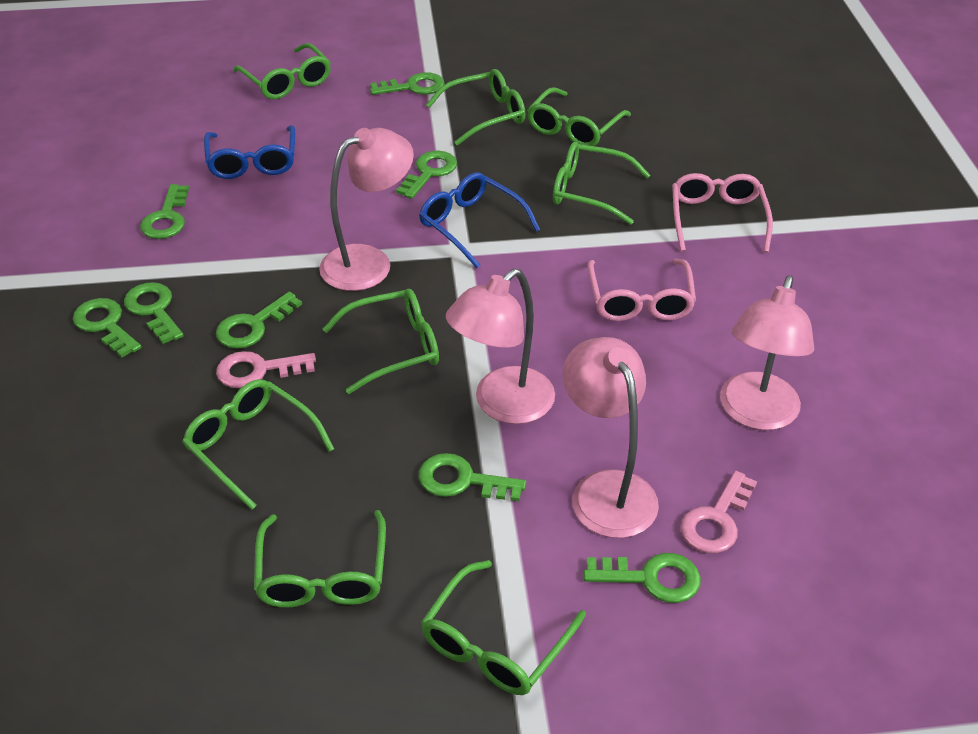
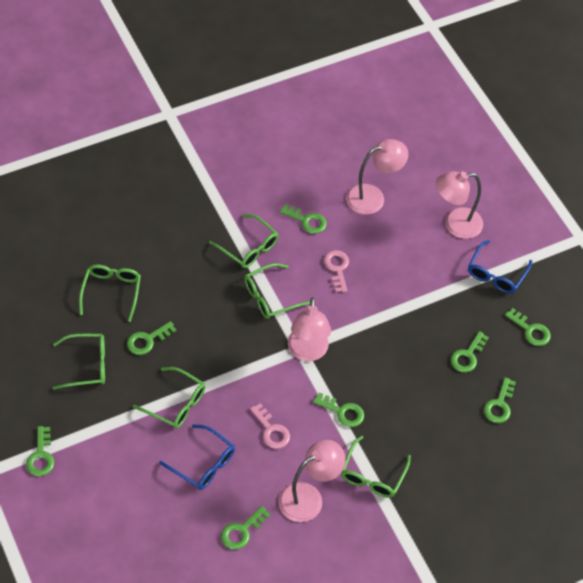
green glasses: 8 -> 6
pink glasses: 2 -> 0

